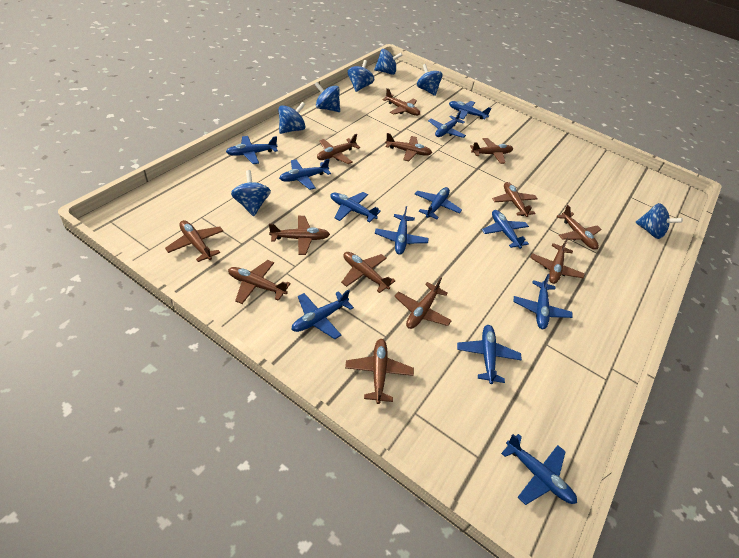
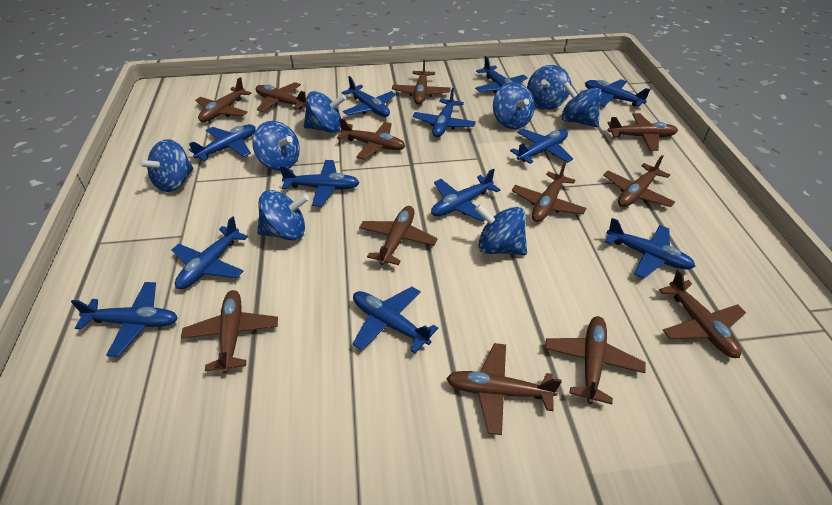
blue spinning top: 7 -> 8
brown plane: 13 -> 12

